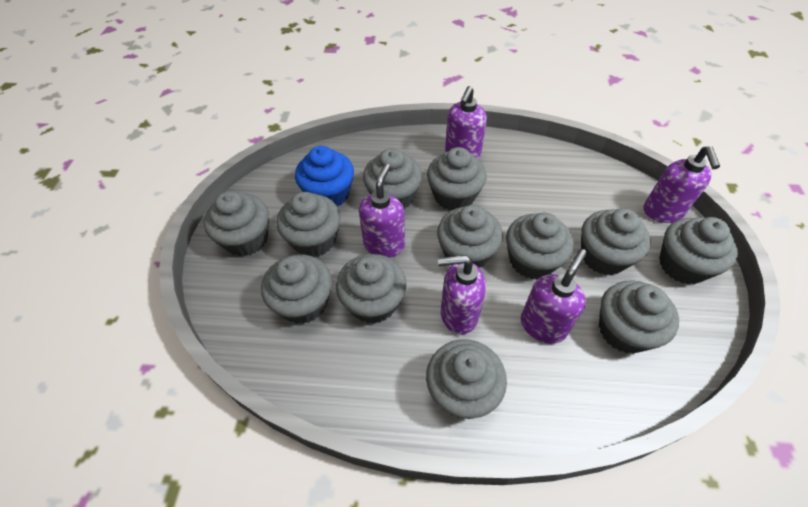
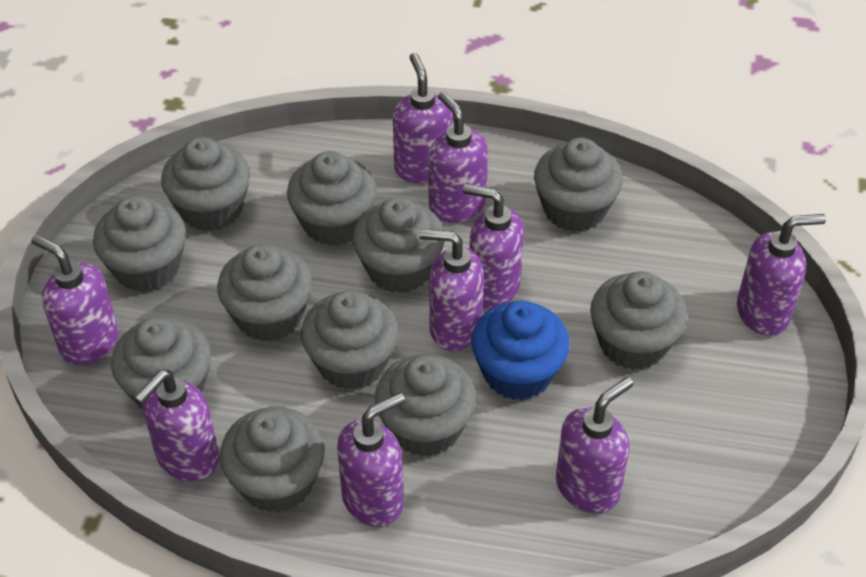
grey cupcake: 12 -> 11
purple soap dispenser: 5 -> 9

